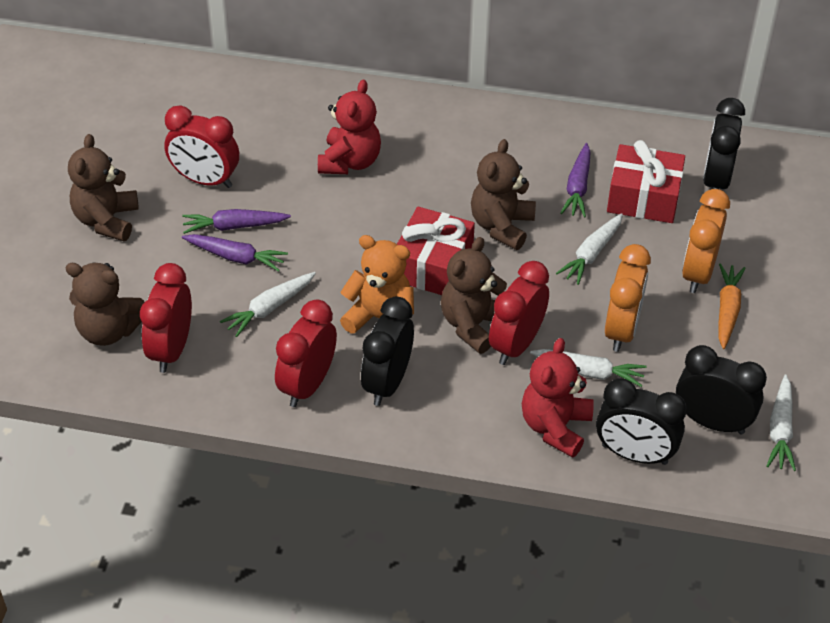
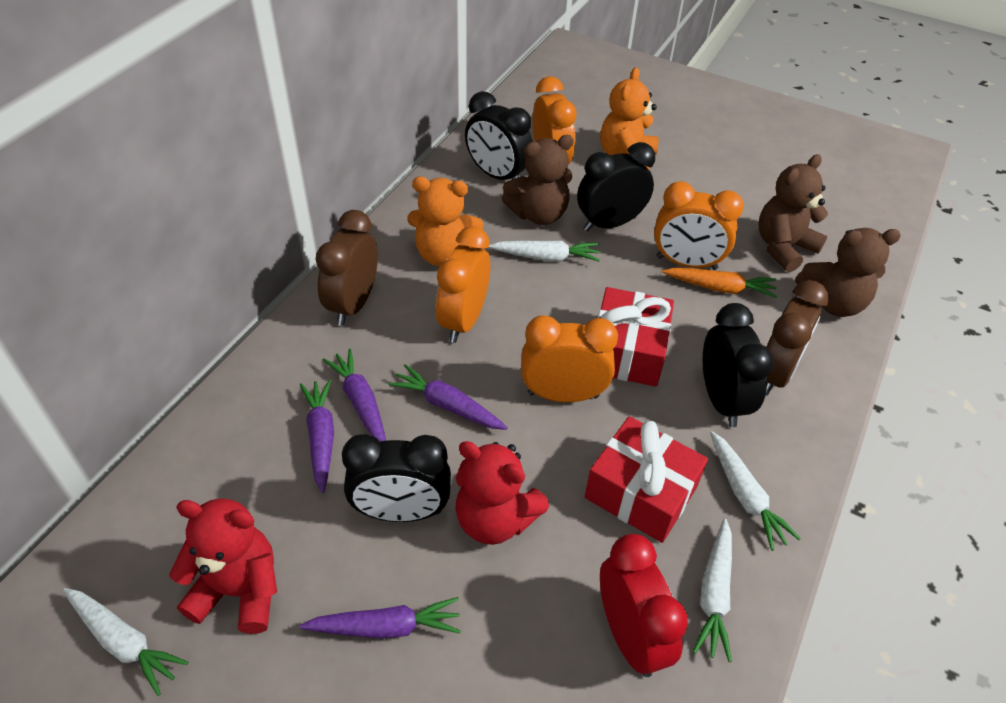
brown clock: 0 -> 2
brown teddy bear: 4 -> 3
orange clock: 2 -> 4
orange teddy bear: 1 -> 2
purple carrot: 3 -> 4
red clock: 4 -> 1

